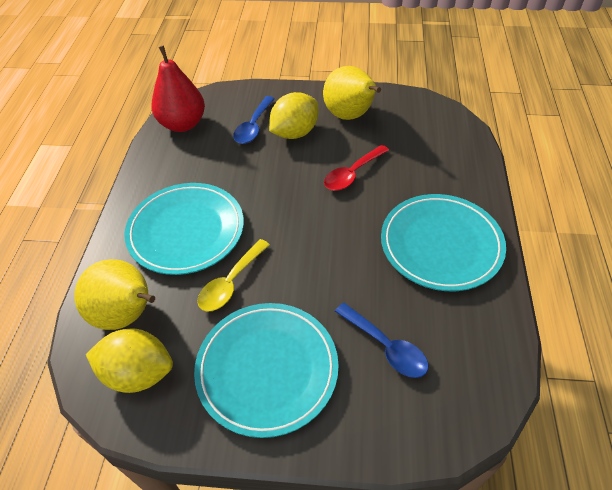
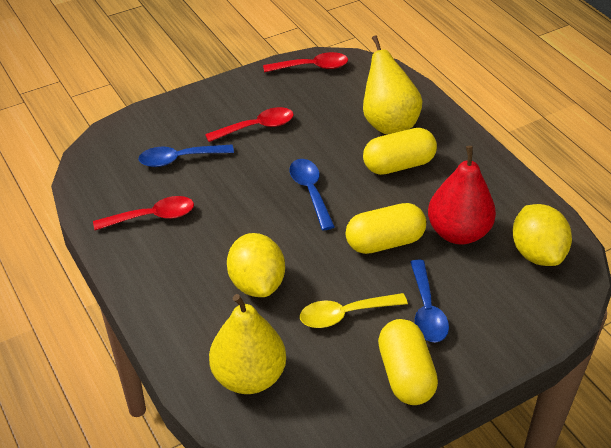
blue spoon: 2 -> 3
red spoon: 1 -> 3
turquoise plate: 3 -> 0
yellow capsule: 0 -> 3

